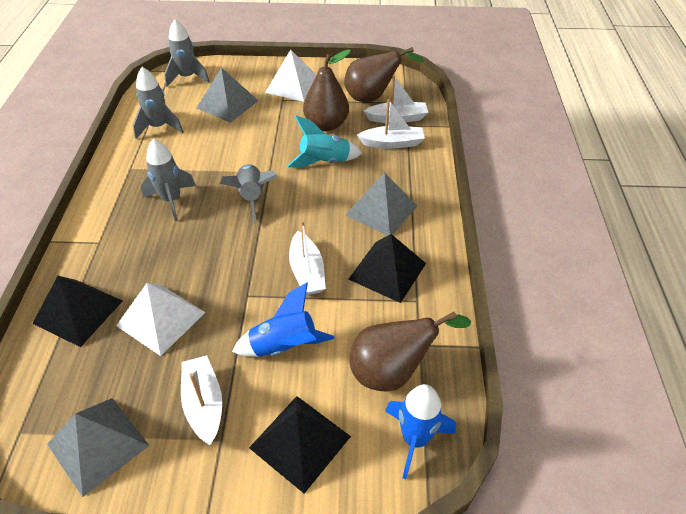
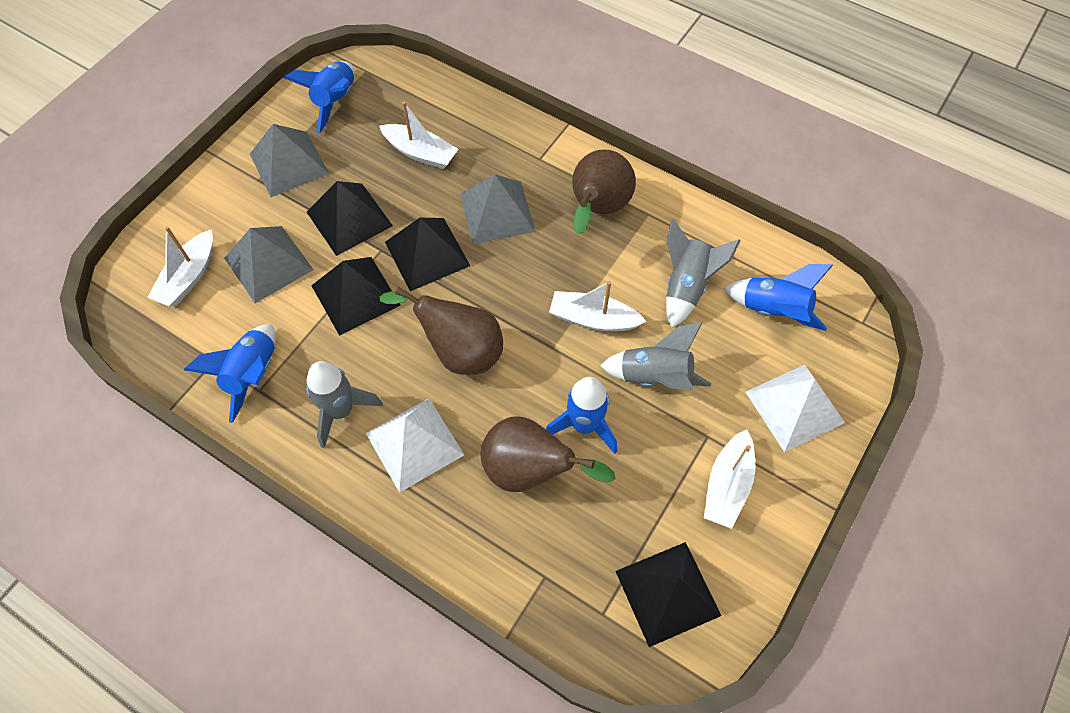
black pyramid: 3 -> 4
blue rocket: 2 -> 4
grey rocket: 4 -> 3
turquoise rocket: 1 -> 0

